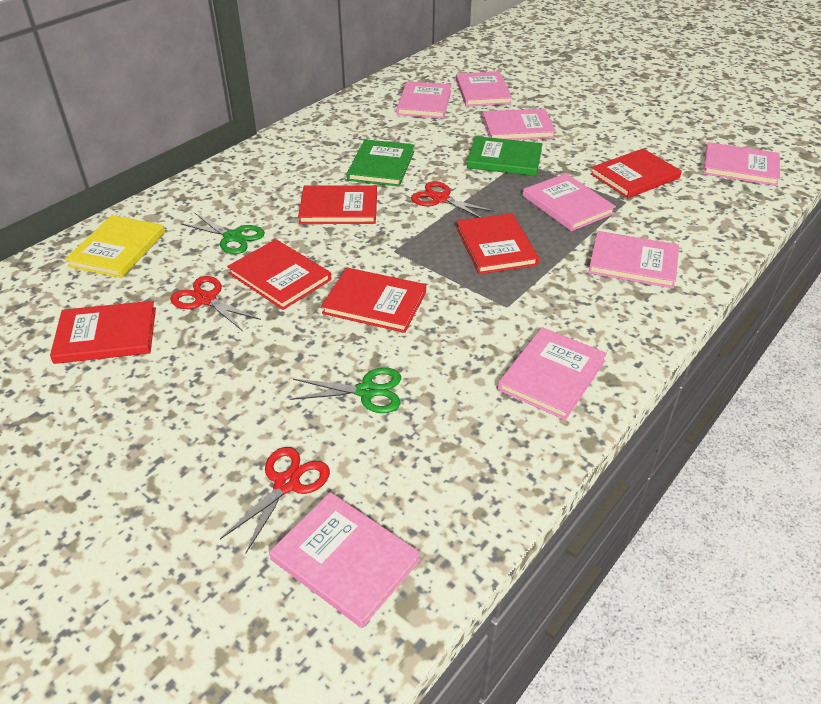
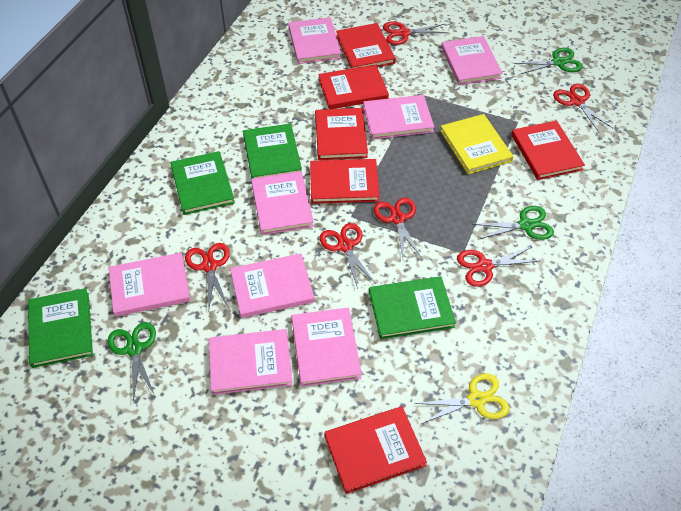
green book: 2 -> 4
green scissors: 2 -> 3
red scissors: 3 -> 6
yellow scissors: 0 -> 1

